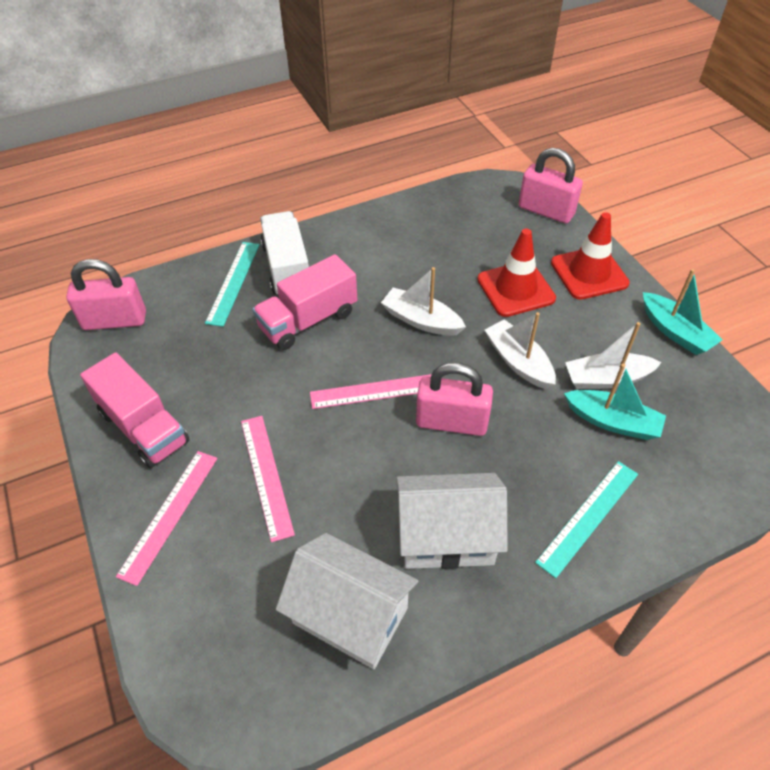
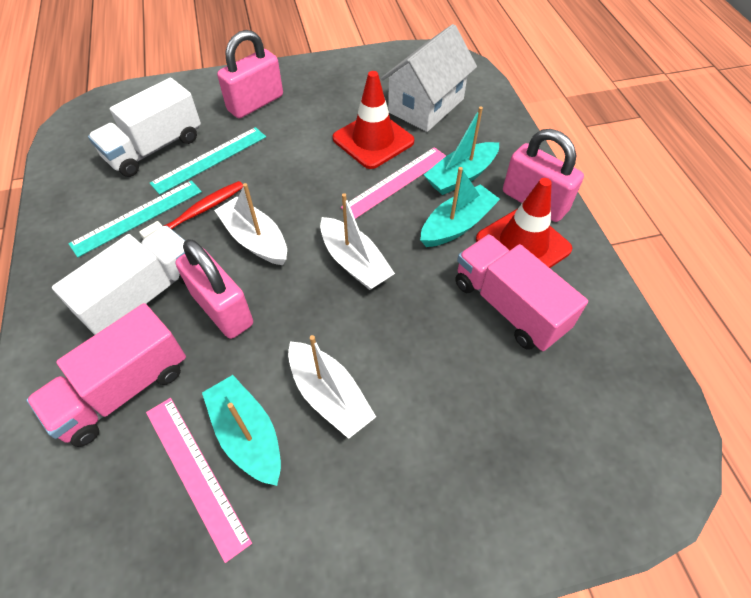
pink ruler: 3 -> 2
red toothbrush: 0 -> 1
turquoise boat: 2 -> 3
white house: 2 -> 1
white truck: 1 -> 2

